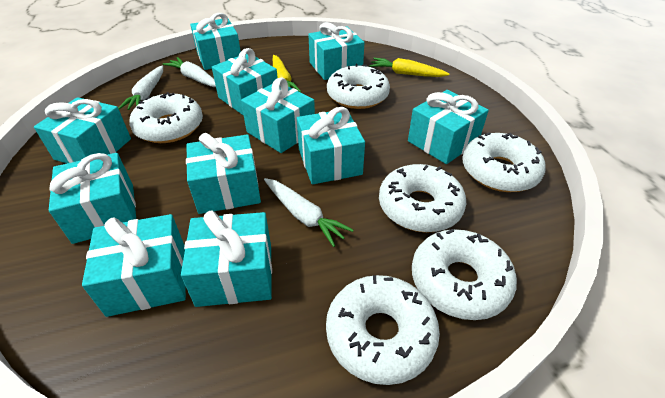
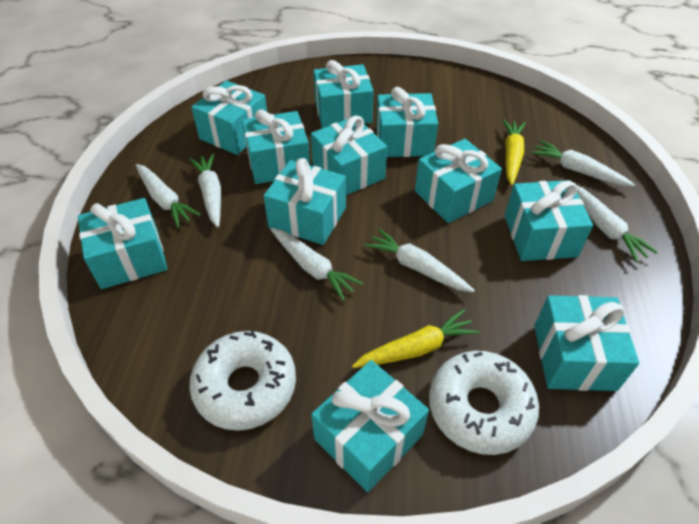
white carrot: 3 -> 6
white donut: 6 -> 2

